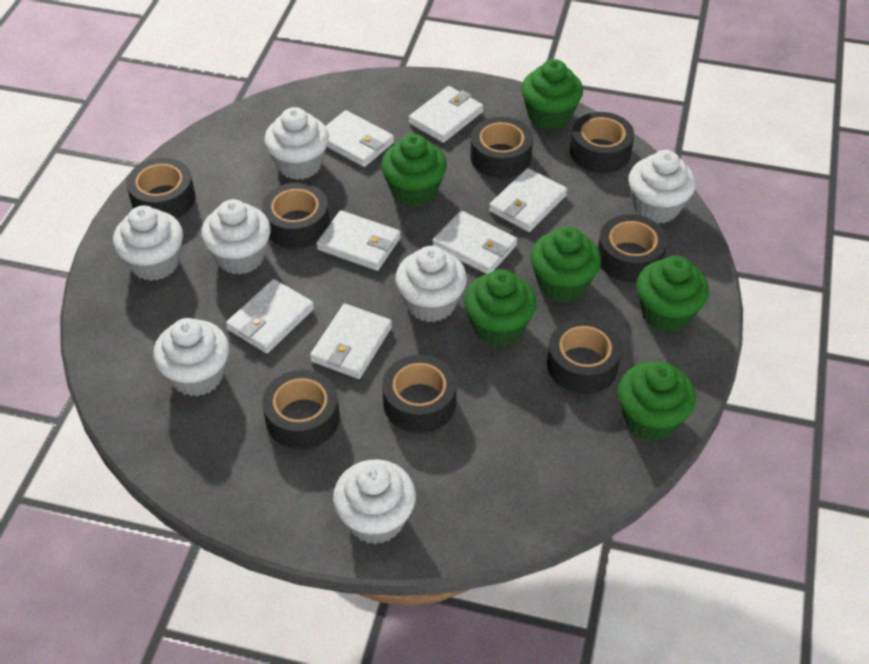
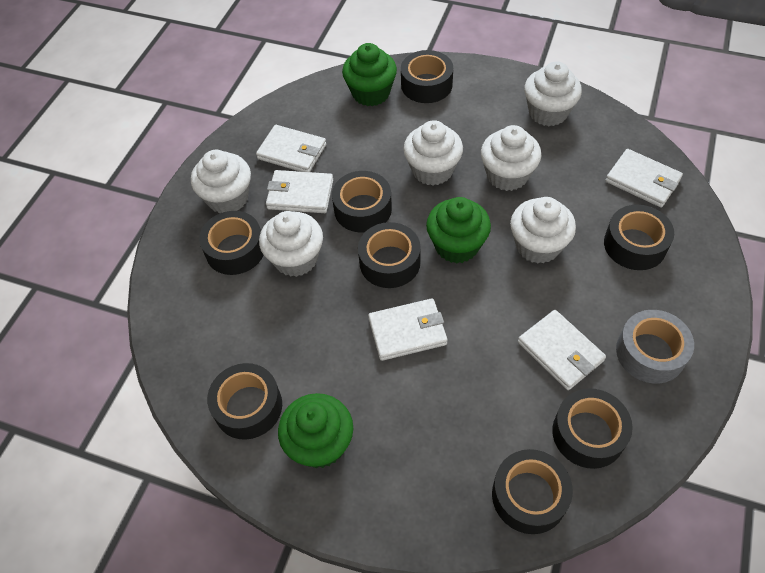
green cupcake: 6 -> 3
grey tape: 0 -> 1
white cupcake: 7 -> 6
white wallet: 7 -> 5

